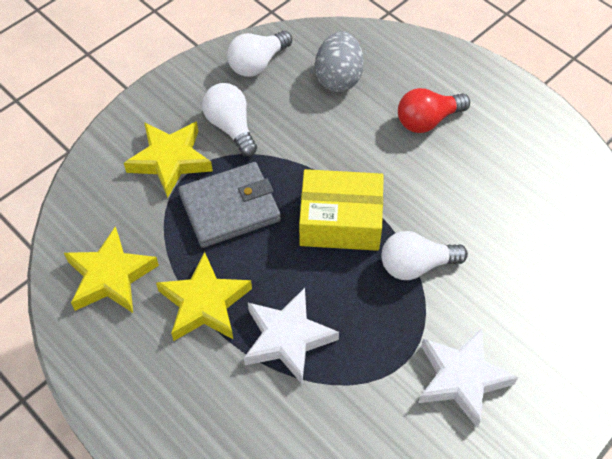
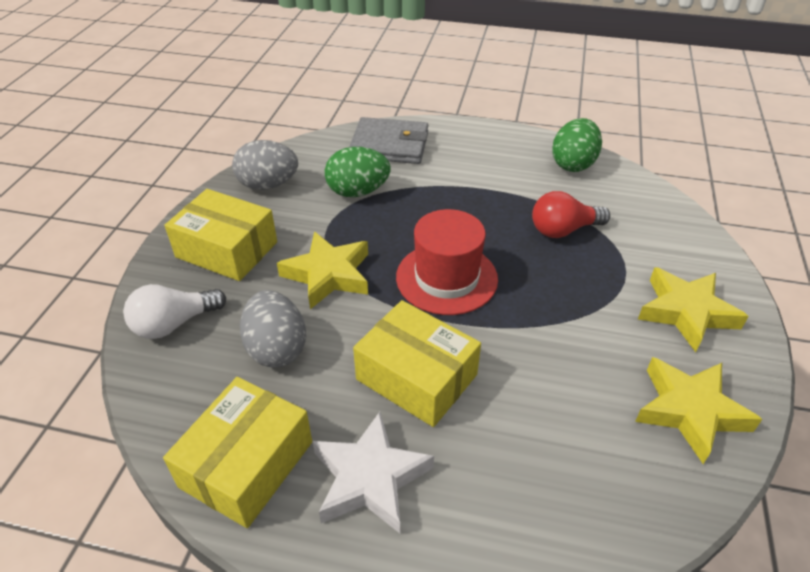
green egg: 0 -> 2
grey egg: 1 -> 2
red hat: 0 -> 1
white light bulb: 3 -> 1
white star: 2 -> 1
yellow box: 1 -> 3

